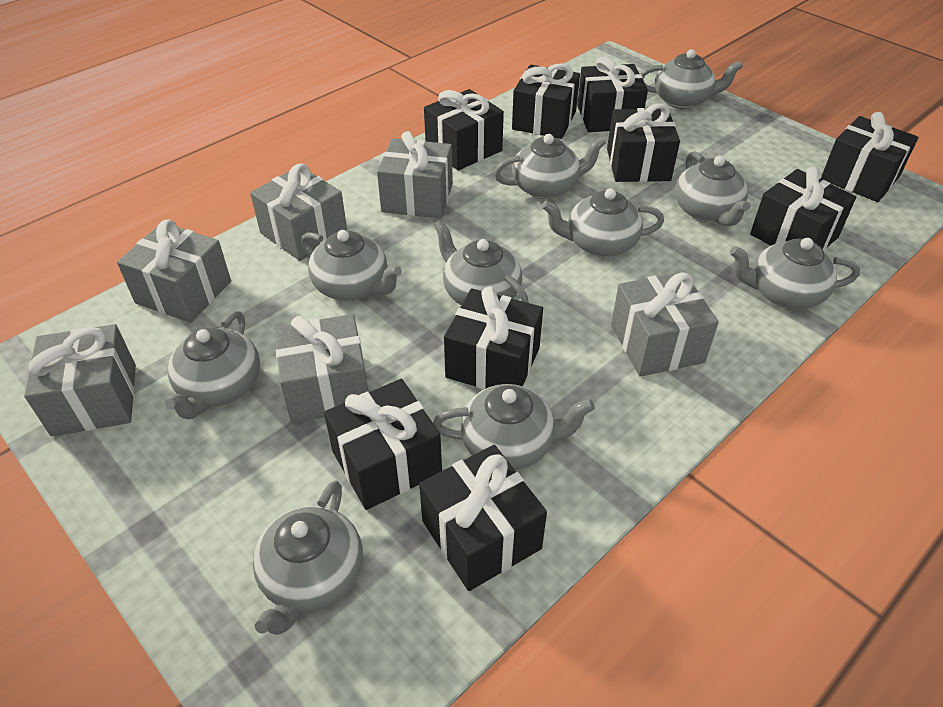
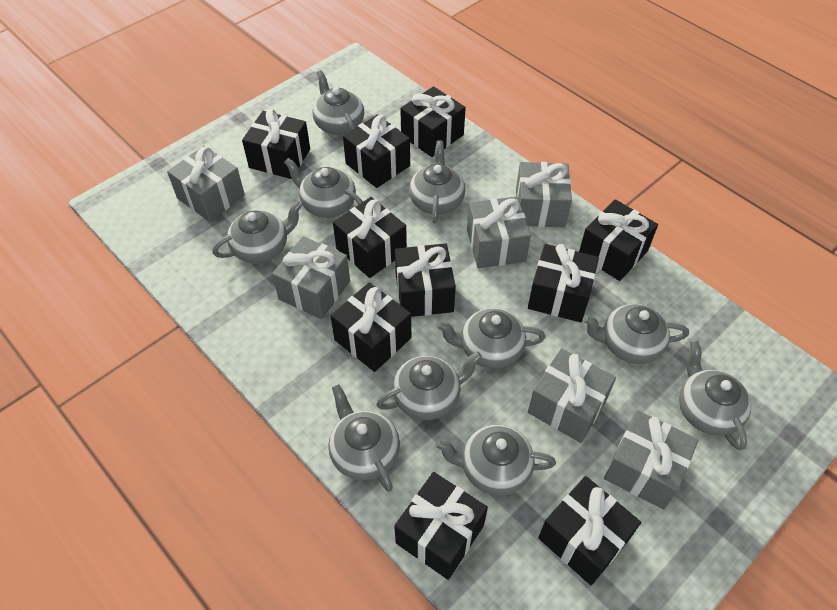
black gift: 9 -> 10

